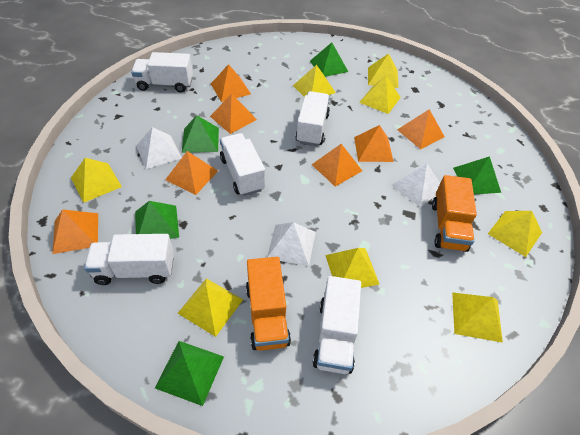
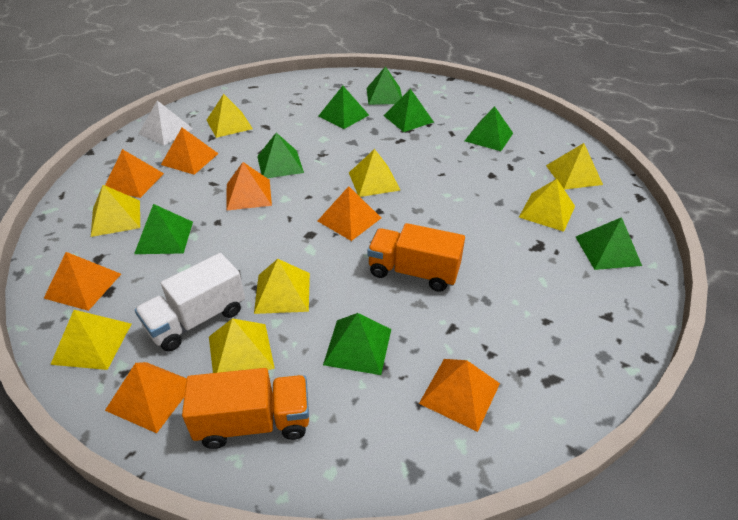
green pyramid: 5 -> 8
white pyramid: 3 -> 1
white truck: 5 -> 1

